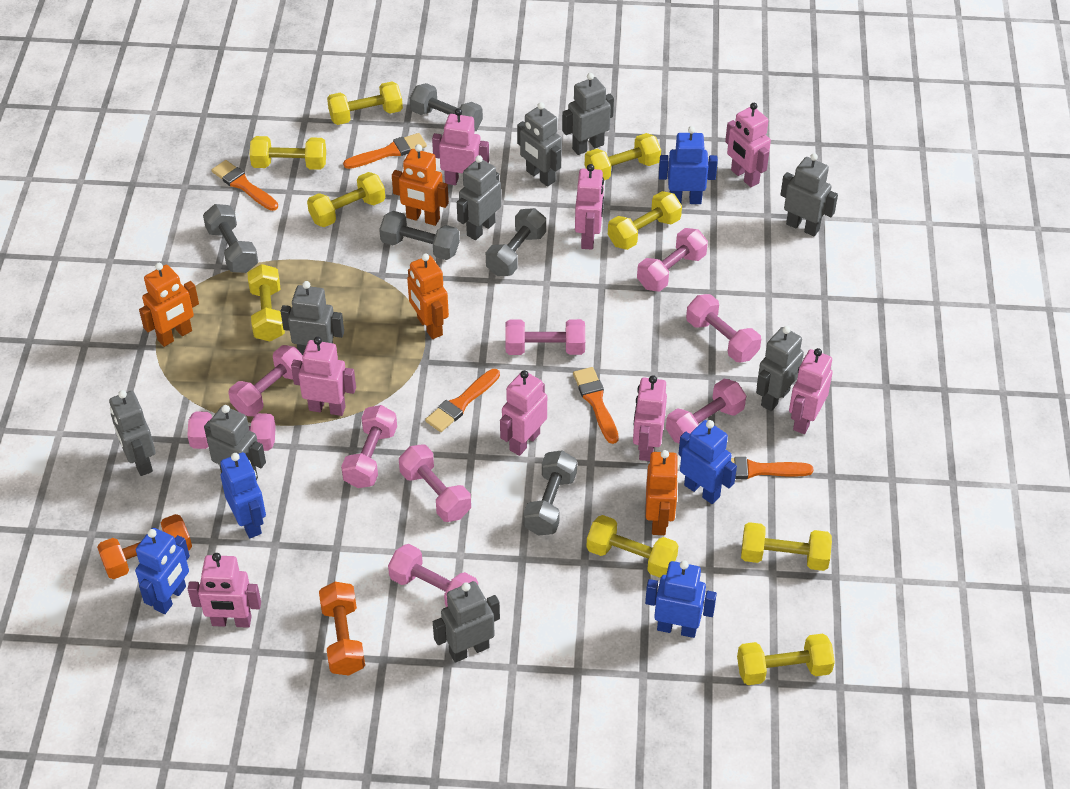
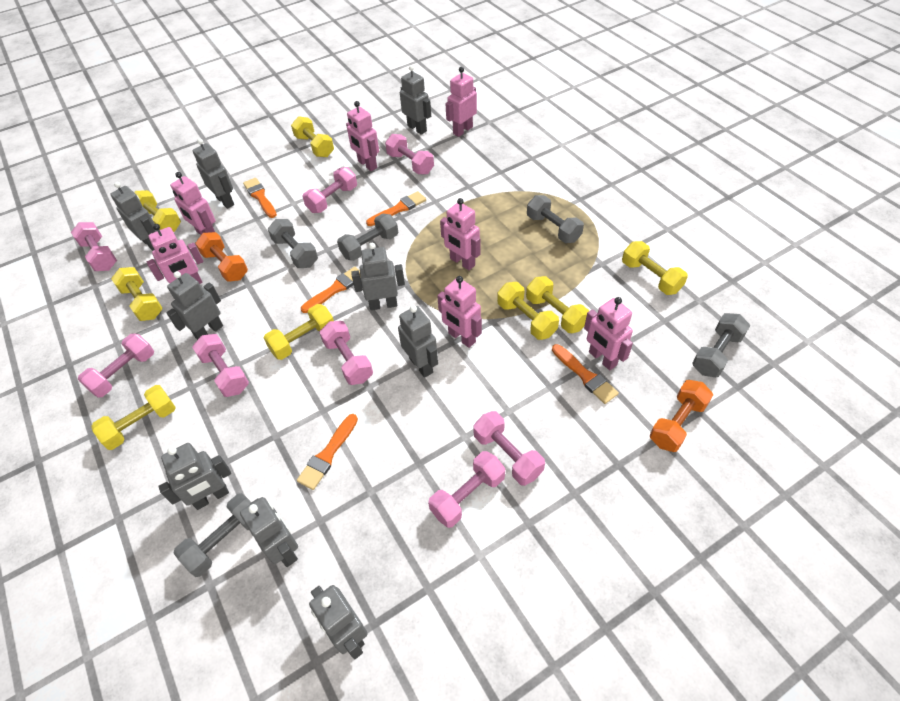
blue robot: 5 -> 0
orange robot: 4 -> 0
pink dumbbell: 9 -> 8
pink robot: 8 -> 7
yellow dumbbell: 9 -> 8

